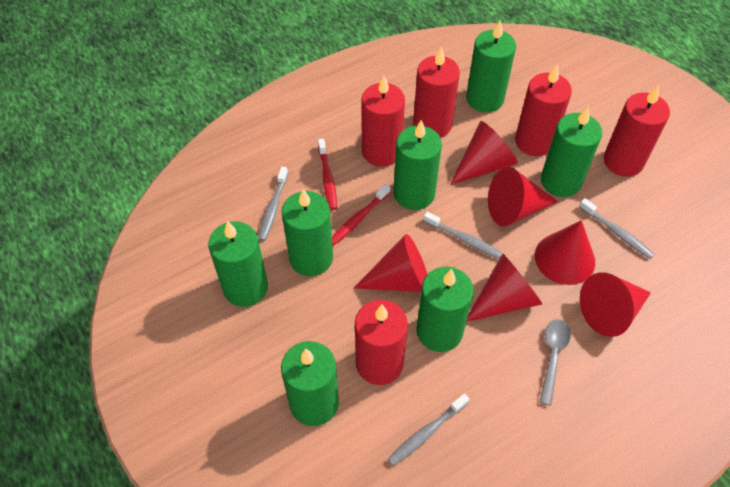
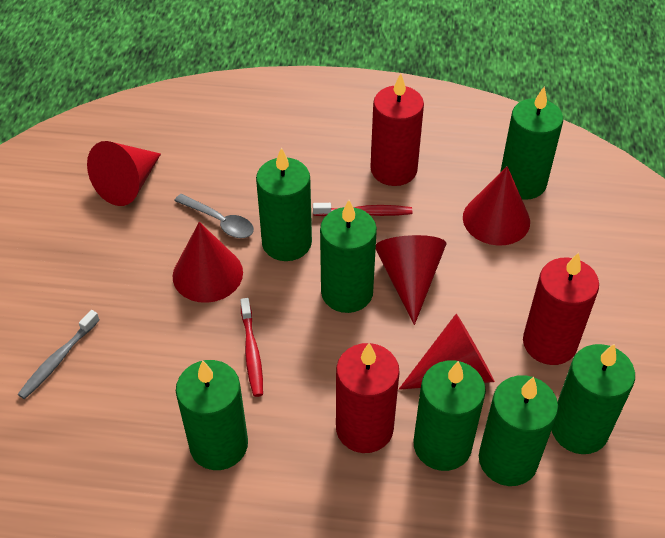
grey toothbrush: 4 -> 1
red candle: 5 -> 3
red cone: 6 -> 5

